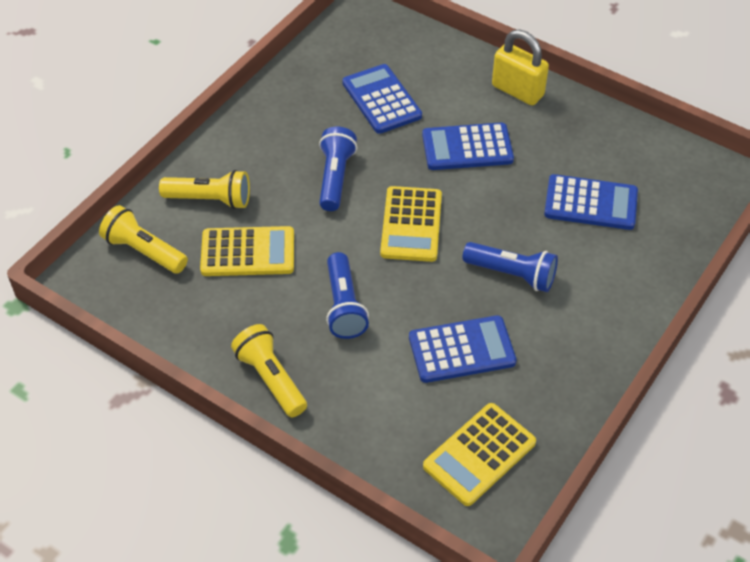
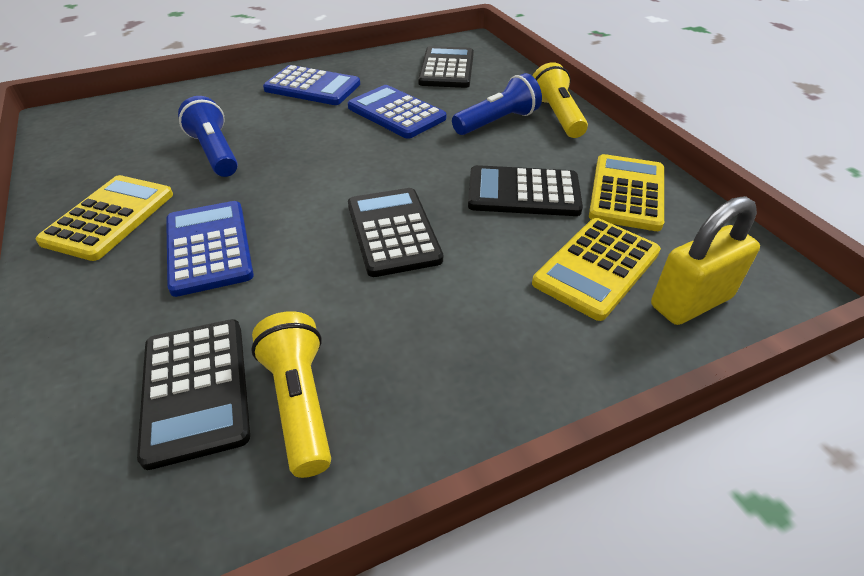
black calculator: 0 -> 4
blue calculator: 4 -> 3
blue flashlight: 3 -> 2
yellow flashlight: 3 -> 2

